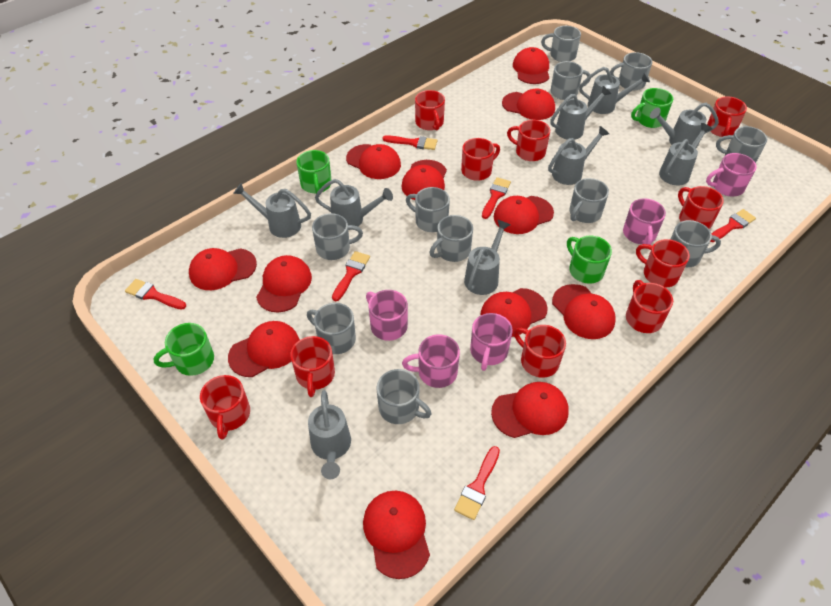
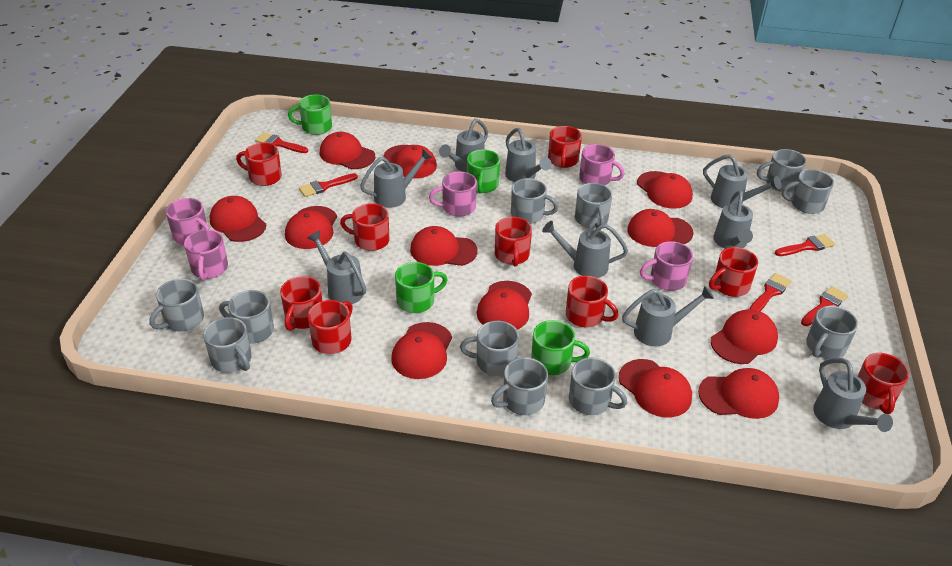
red brush: 6 -> 5
red mug: 10 -> 9

